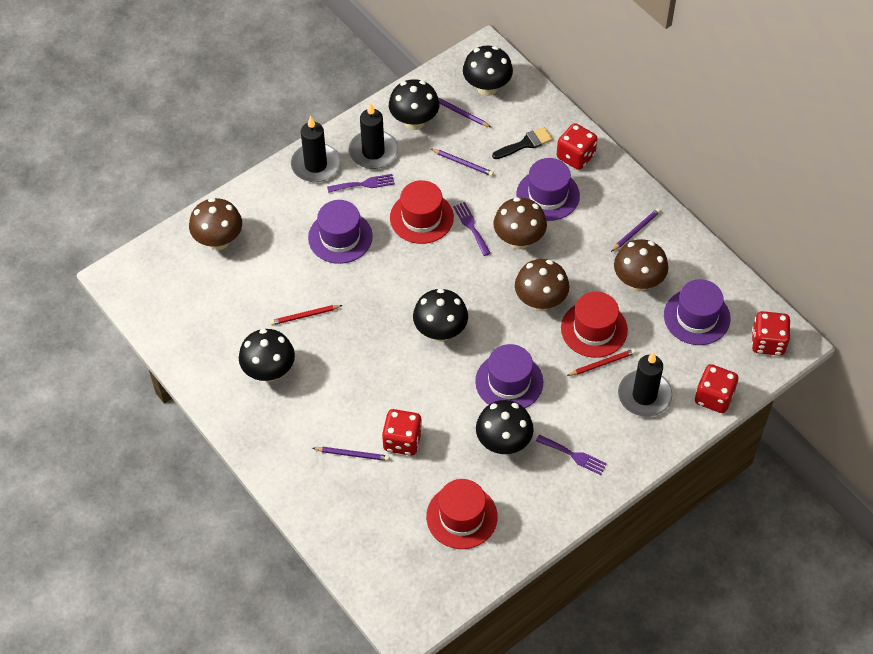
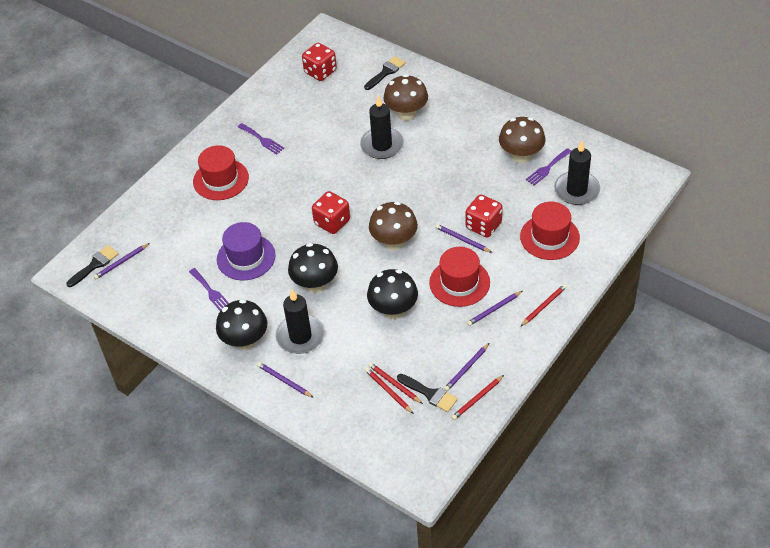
black brush: 1 -> 3
black mushroom: 5 -> 3
brown mushroom: 4 -> 3
purple hat: 4 -> 1
purple pencil: 4 -> 5
red dice: 4 -> 3
red pencil: 2 -> 4

